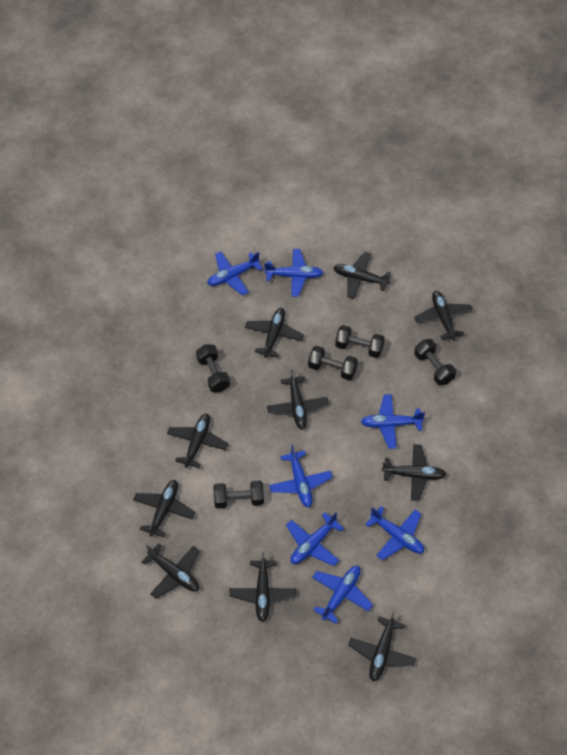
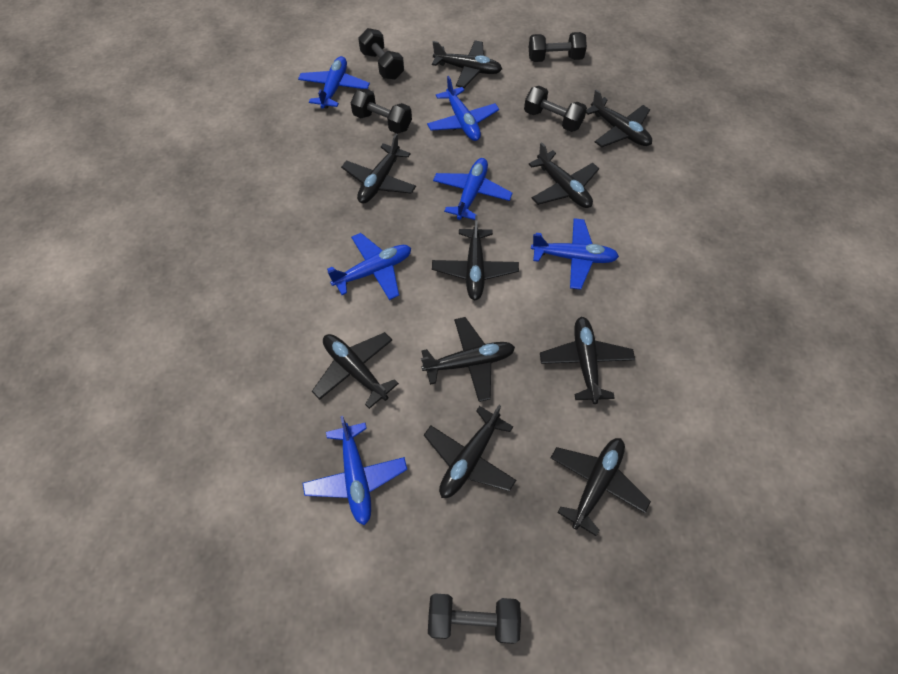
blue plane: 7 -> 6

